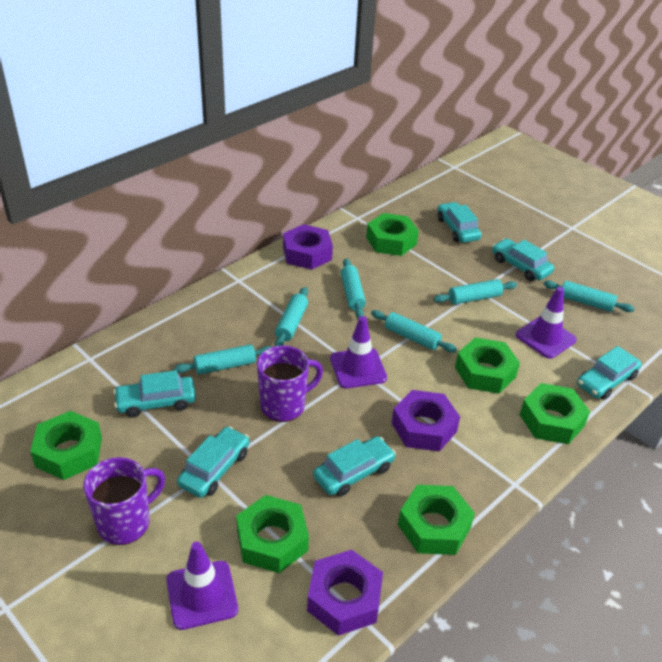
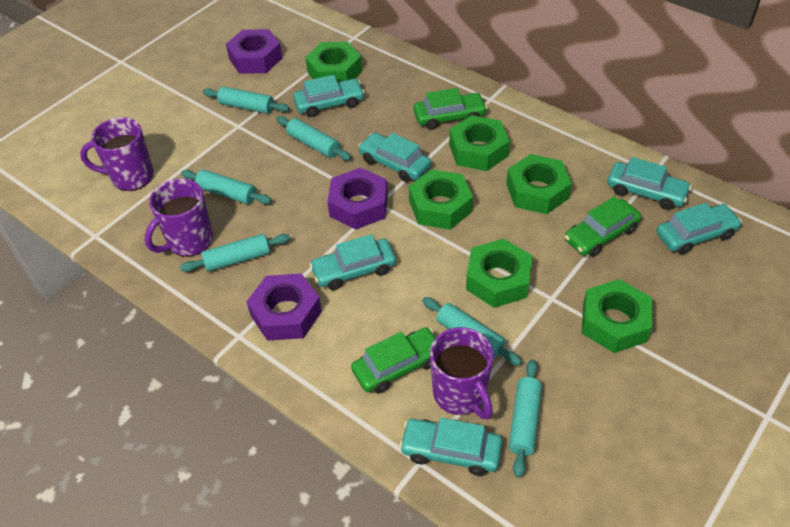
green car: 0 -> 3
purple mug: 2 -> 3
purple traffic cone: 3 -> 0

